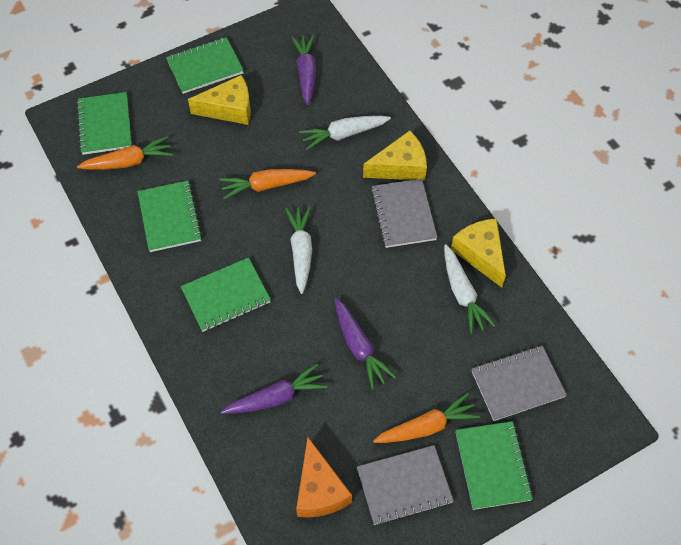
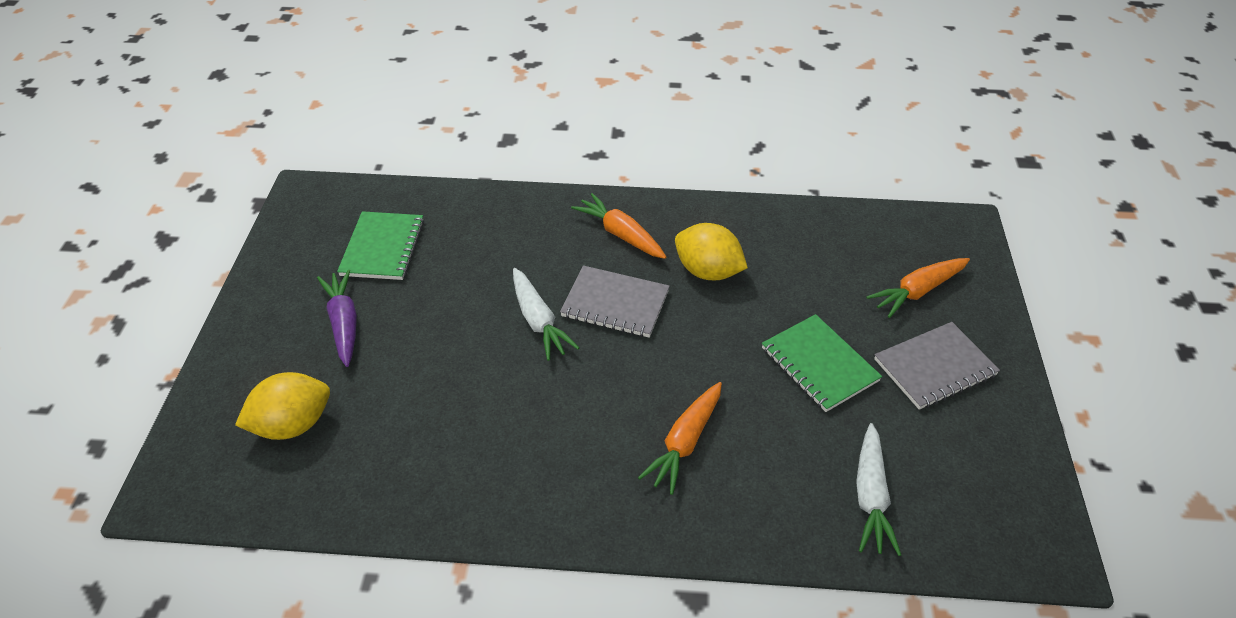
green notebook: 5 -> 2
grey notebook: 3 -> 2
orange cheese: 1 -> 0
purple carrot: 3 -> 1
white carrot: 3 -> 2
yellow cheese: 3 -> 0
yellow lemon: 0 -> 2

